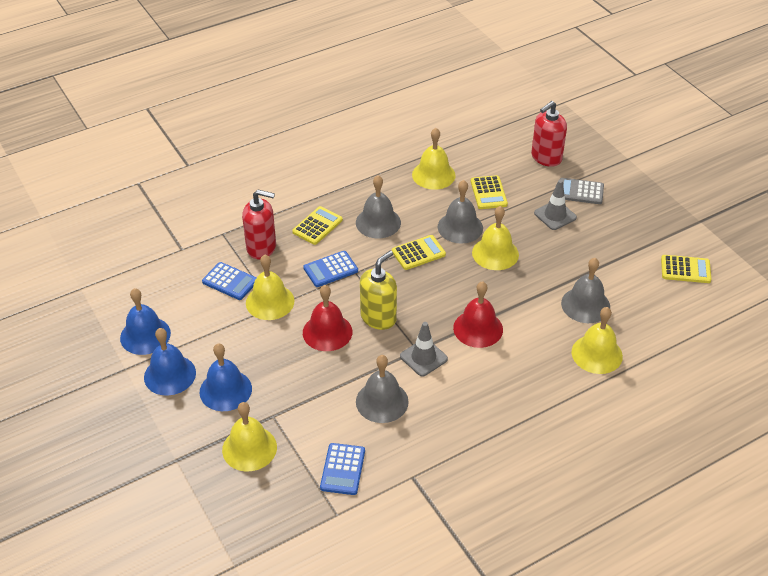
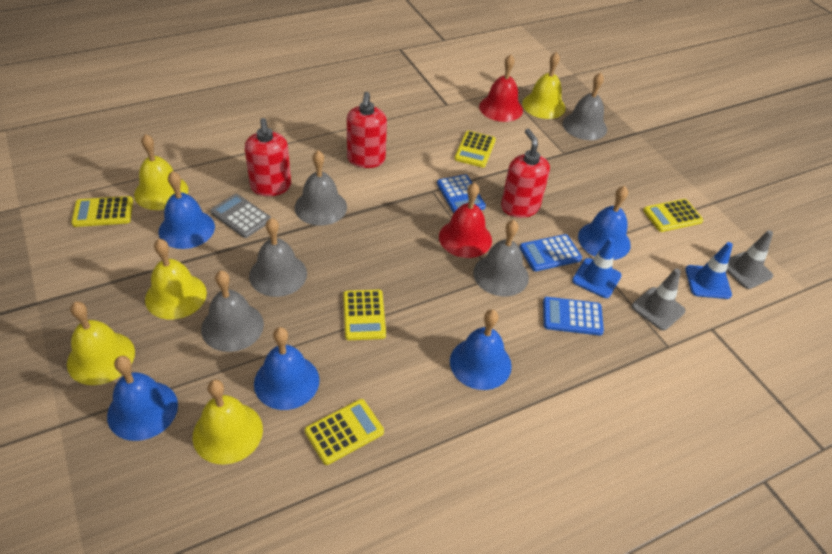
blue bell: 3 -> 5
blue traffic cone: 0 -> 2
grey bell: 4 -> 5
red soap dispenser: 2 -> 3
yellow calculator: 4 -> 5
yellow soap dispenser: 1 -> 0

